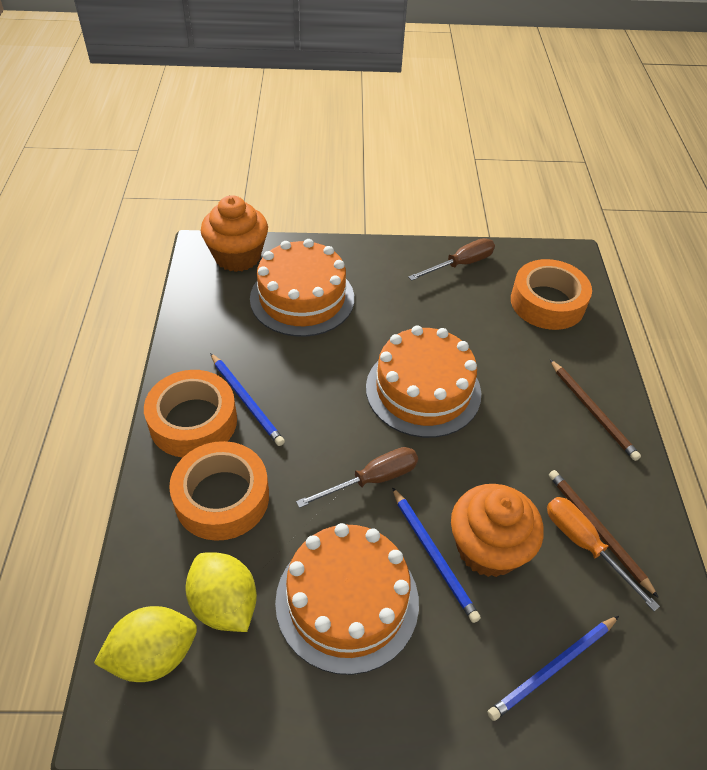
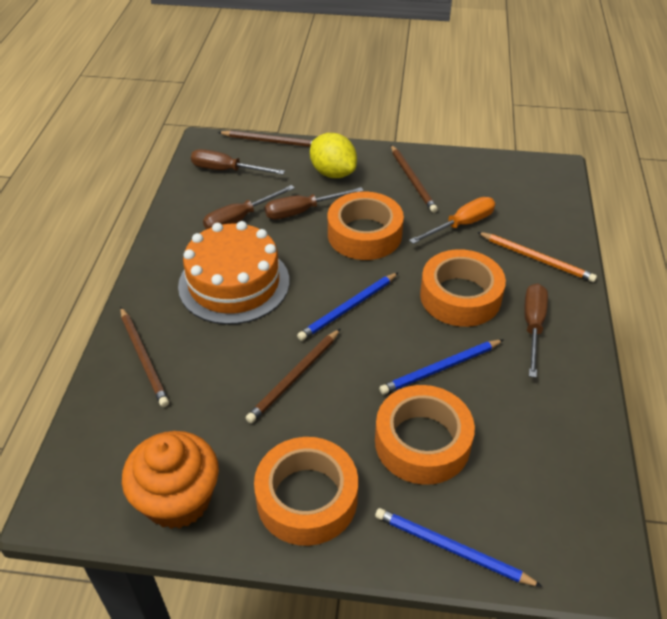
brown pencil: 2 -> 4
brown screwdriver: 2 -> 4
orange cake: 3 -> 1
orange cupcake: 2 -> 1
orange pencil: 0 -> 1
orange tape: 3 -> 4
yellow lemon: 2 -> 1

